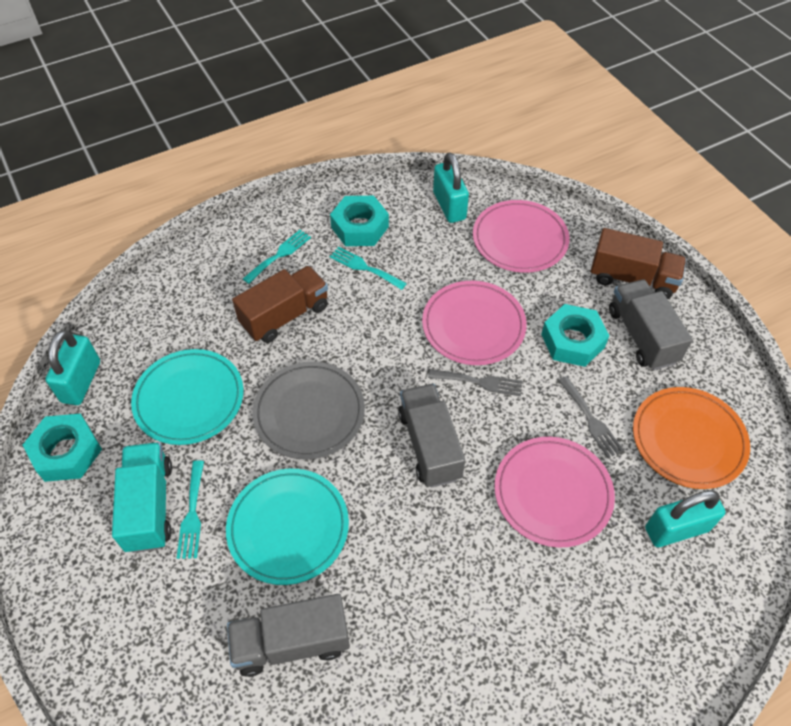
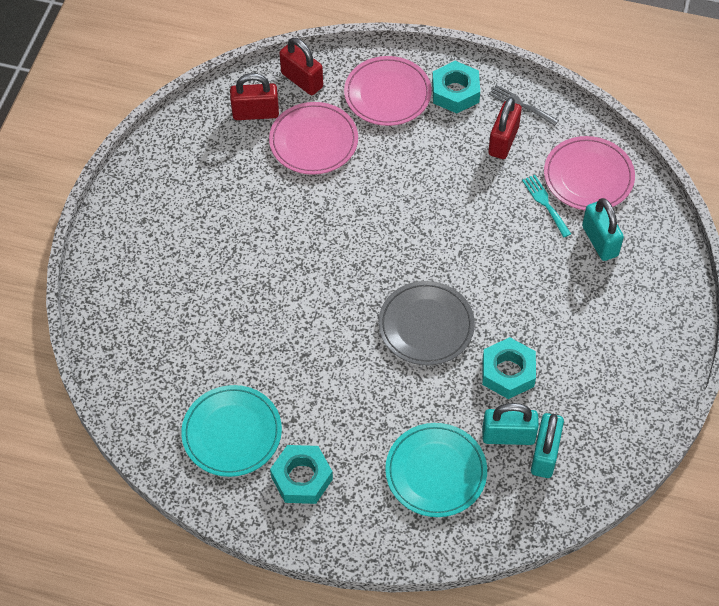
brown truck: 2 -> 0
grey fork: 2 -> 1
grey truck: 3 -> 0
orange plate: 1 -> 0
red padlock: 0 -> 3
turquoise fork: 3 -> 1
turquoise truck: 1 -> 0

